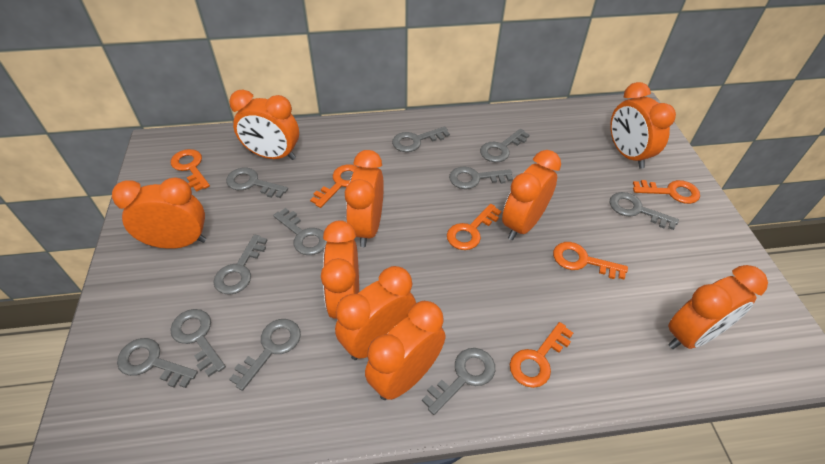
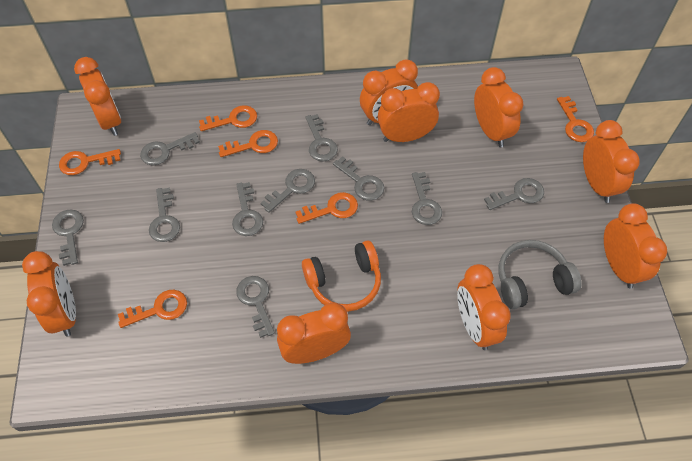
grey headphones: 0 -> 1
grey key: 11 -> 10
orange headphones: 0 -> 1

